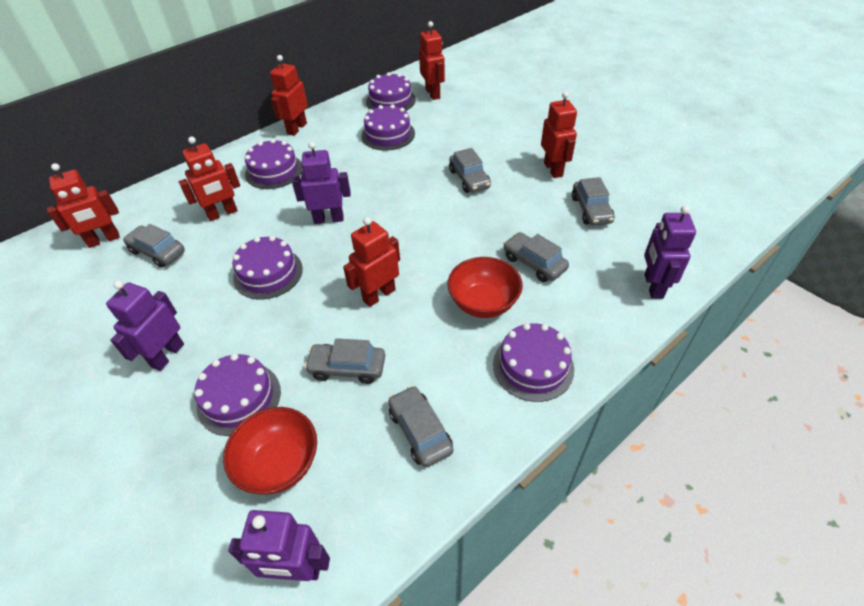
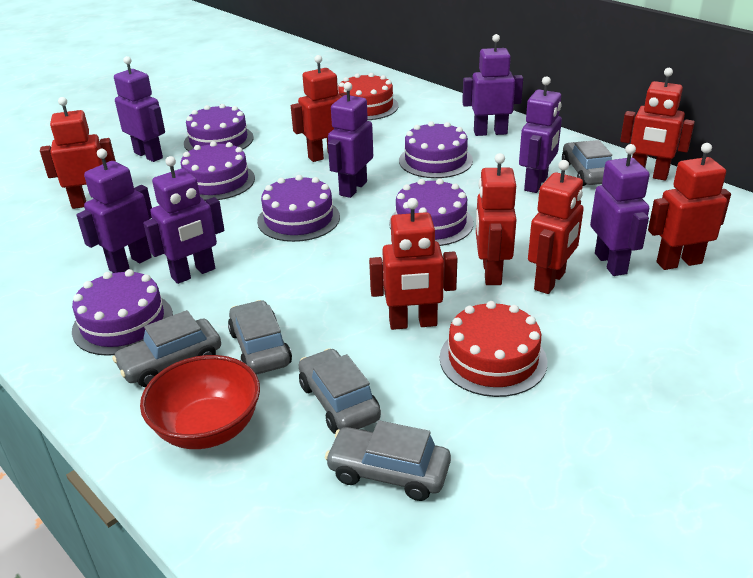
grey car: 6 -> 5
purple robot: 4 -> 7
red bowl: 2 -> 1
red cake: 0 -> 2
red robot: 6 -> 7

